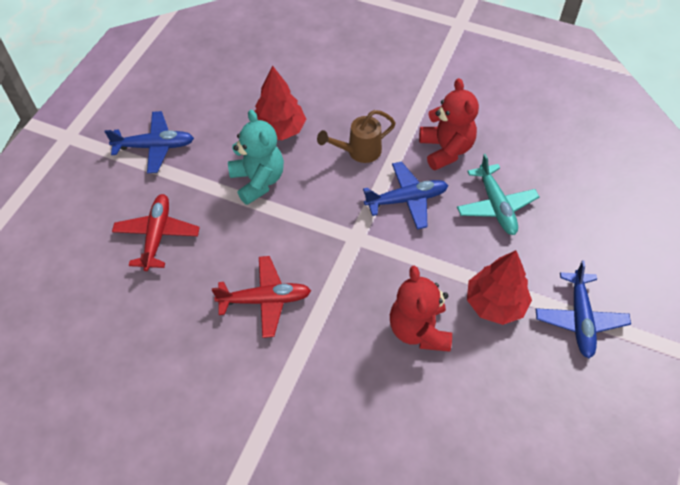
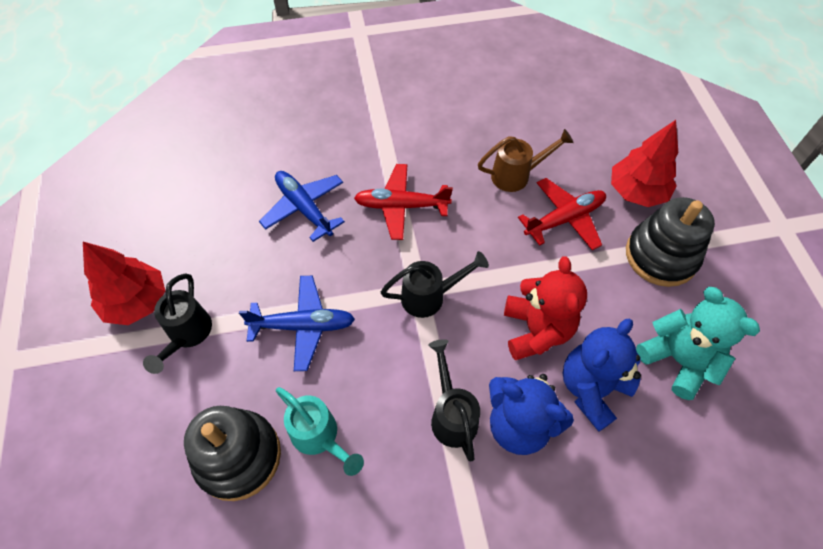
black stacking toy: 0 -> 2
black watering can: 0 -> 3
blue plane: 3 -> 2
blue teddy bear: 0 -> 2
red teddy bear: 2 -> 1
turquoise plane: 1 -> 0
turquoise watering can: 0 -> 1

